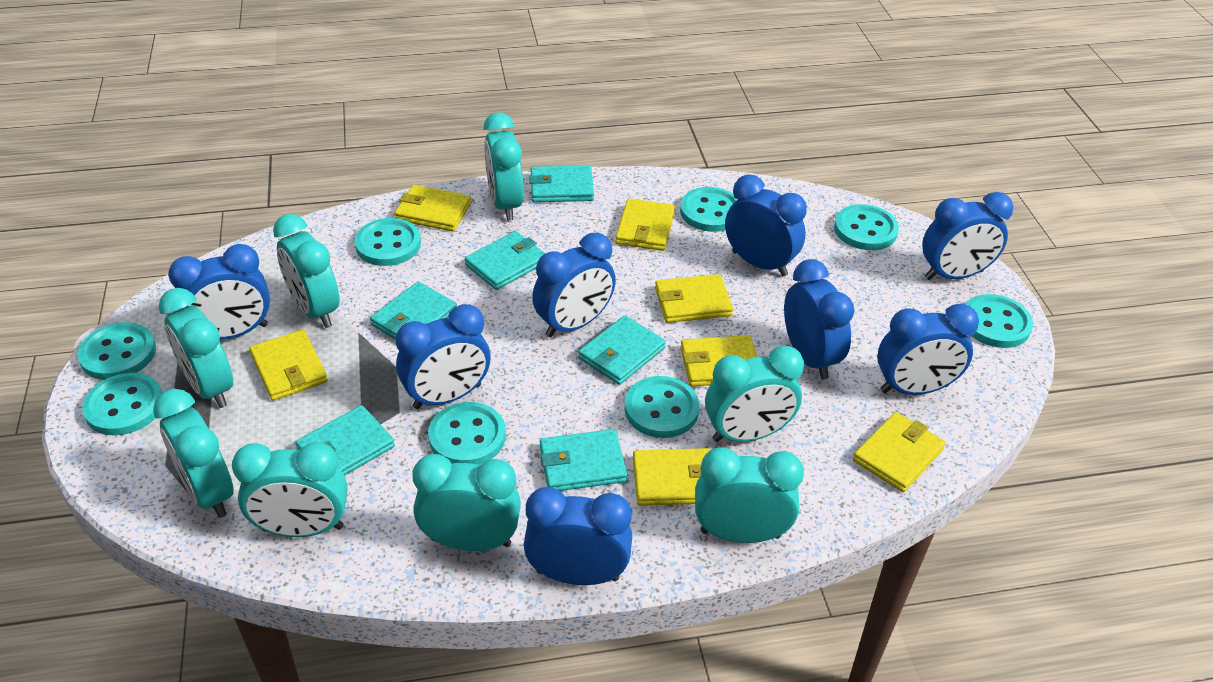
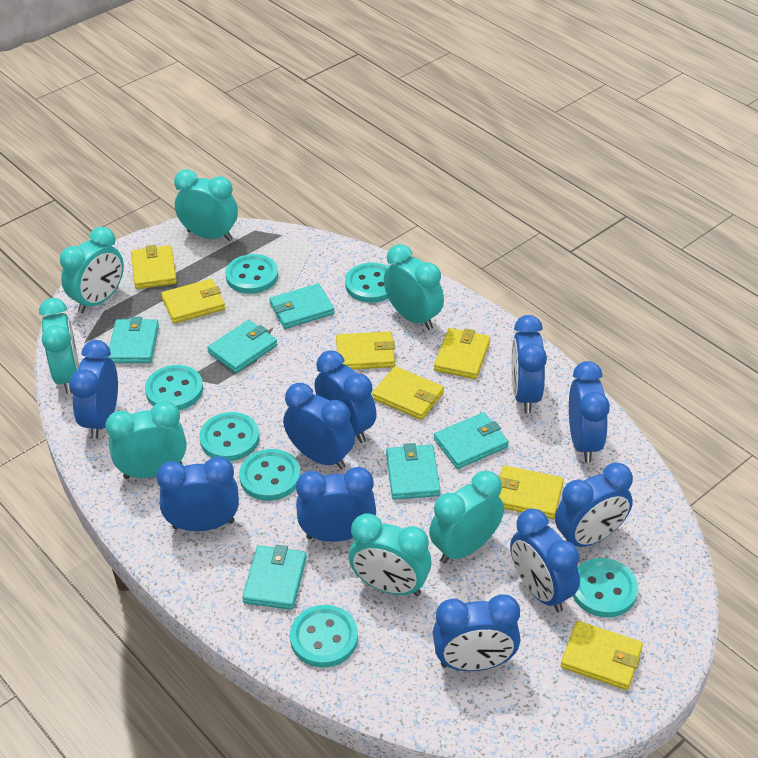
blue clock: 8 -> 10
turquoise button: 8 -> 7
turquoise clock: 8 -> 7

